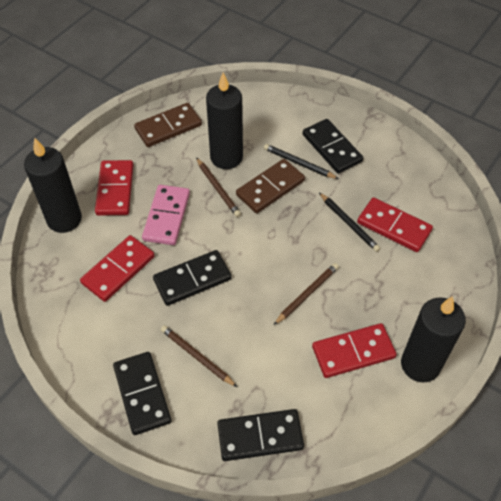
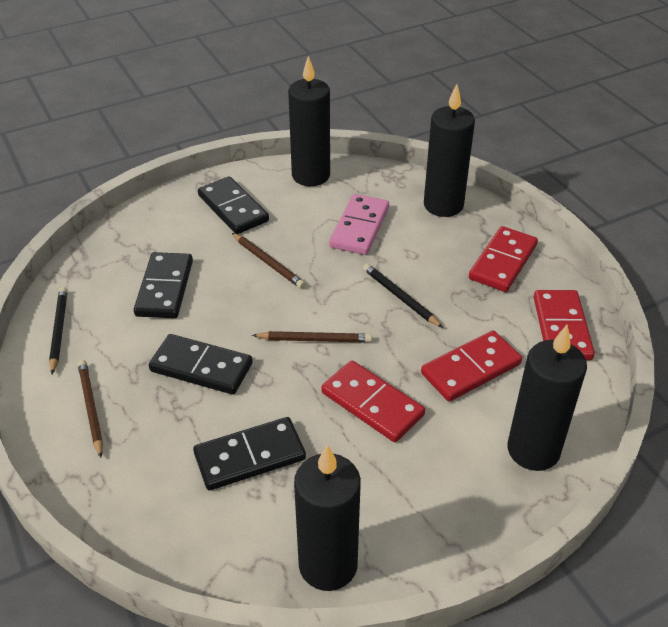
black candle: 3 -> 4
brown domino: 2 -> 0

